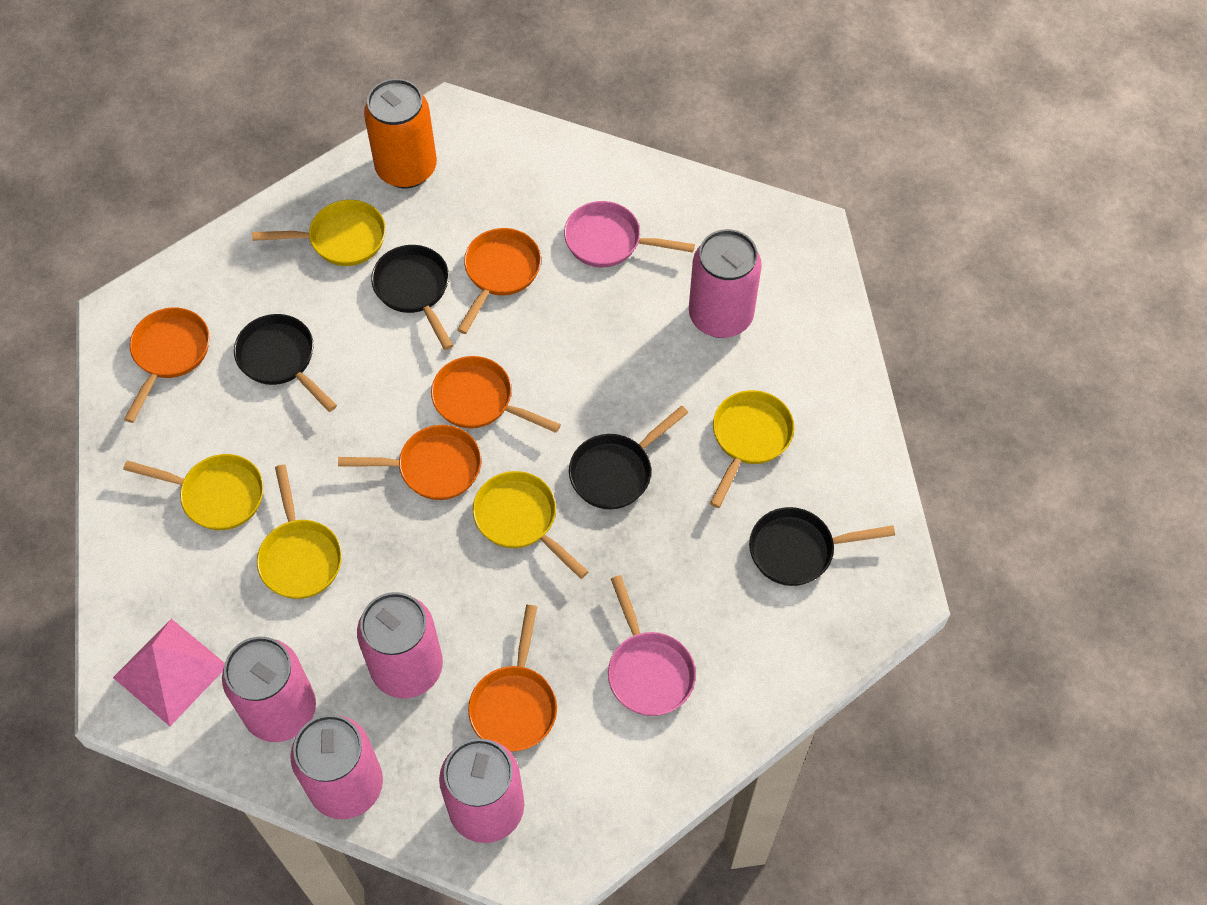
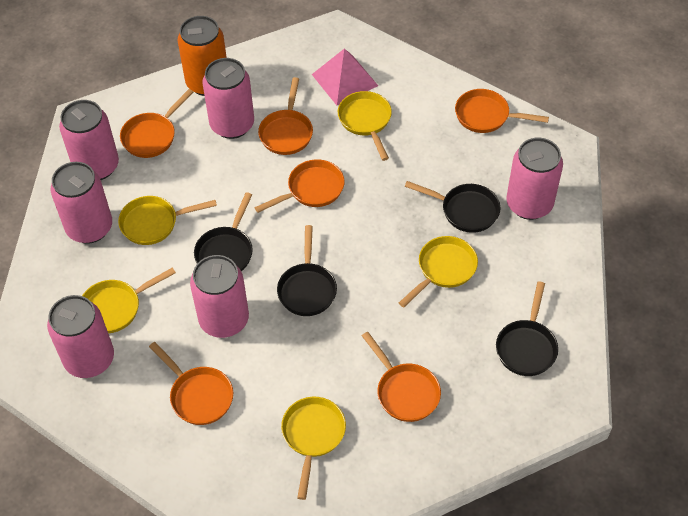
orange pan: 5 -> 6
pink can: 5 -> 6
pink pan: 2 -> 0

